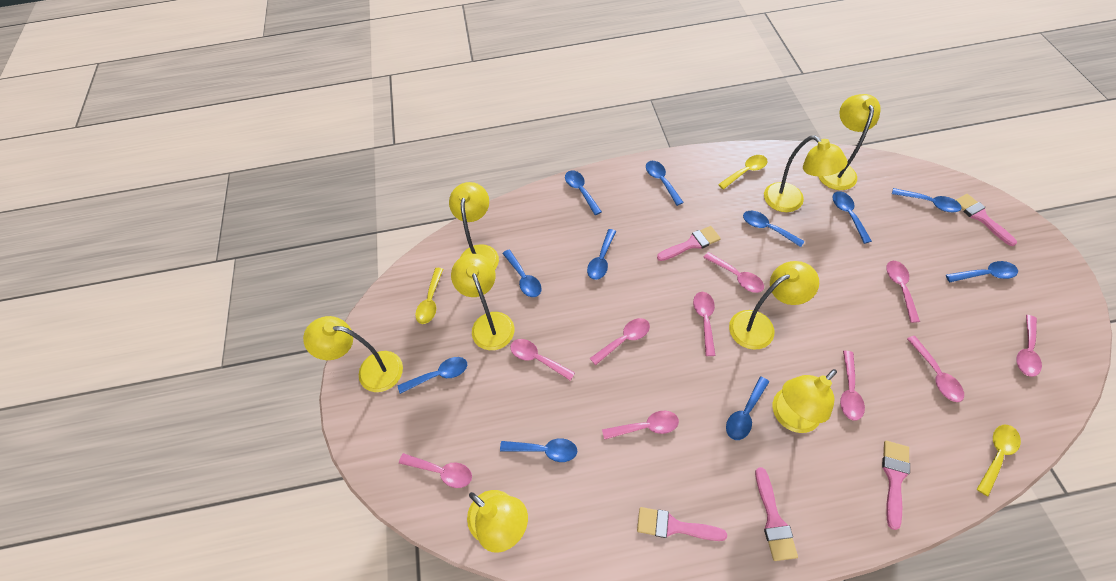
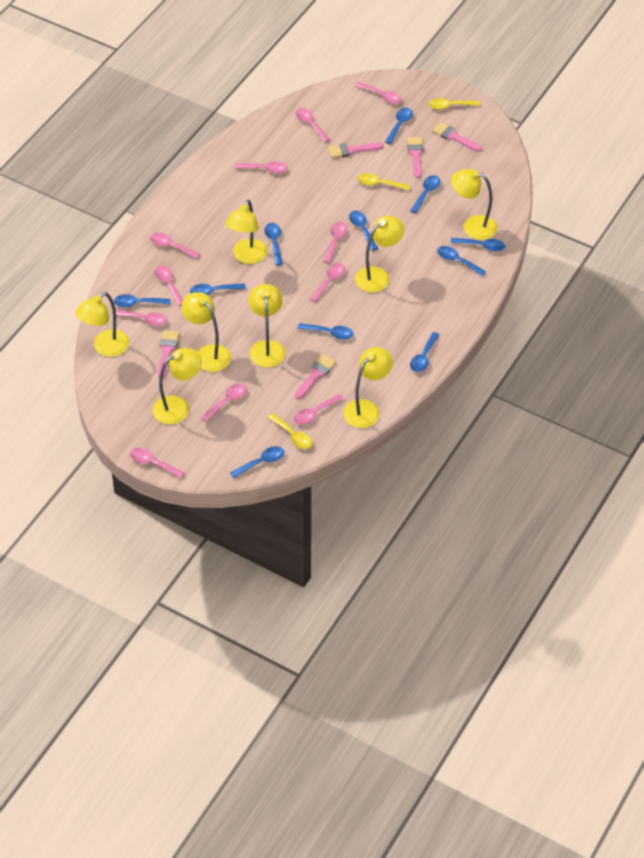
pink spoon: 10 -> 11

